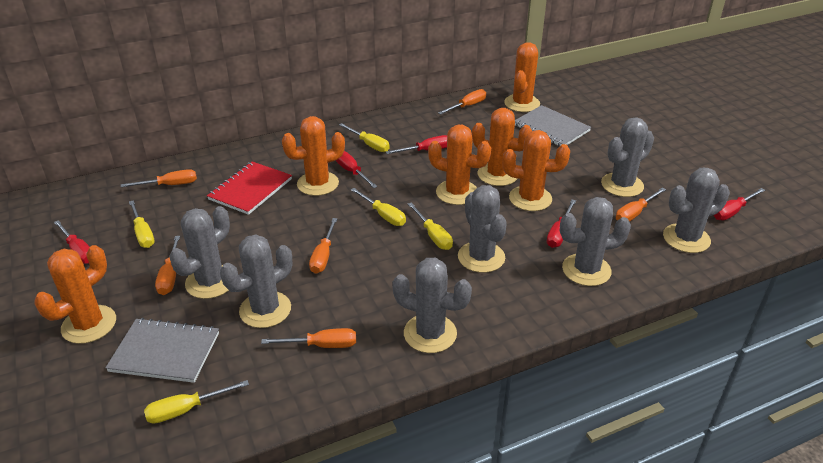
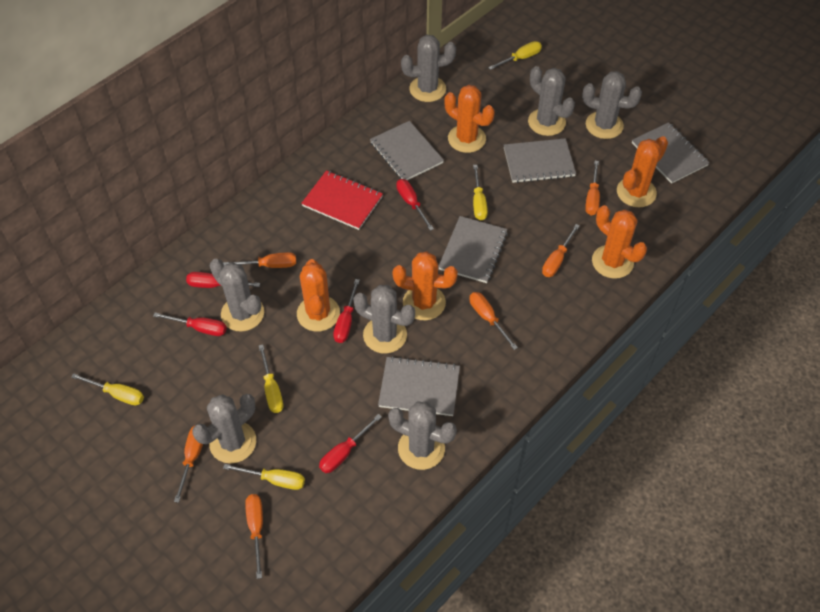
grey notebook: 2 -> 5
orange cactus: 6 -> 5

